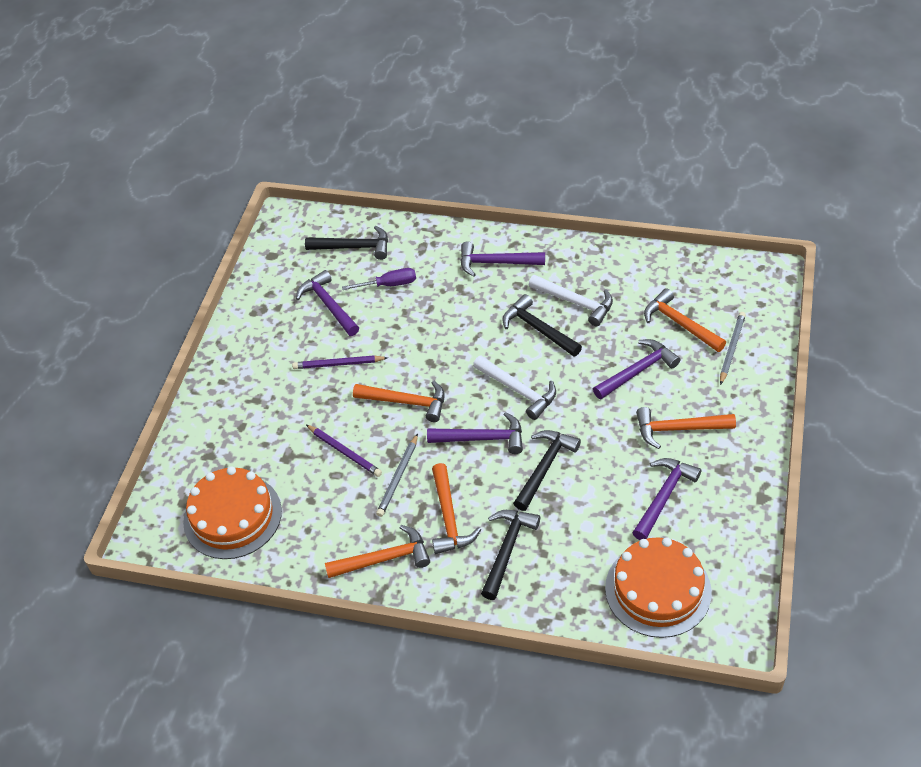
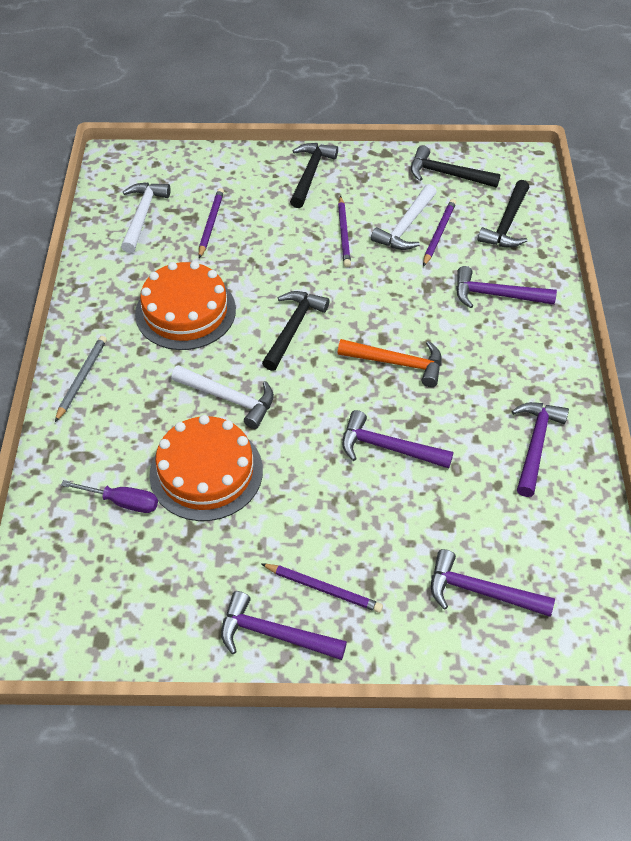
grey pencil: 2 -> 1
orange hammer: 5 -> 1
purple pencil: 2 -> 4
white hammer: 2 -> 3

